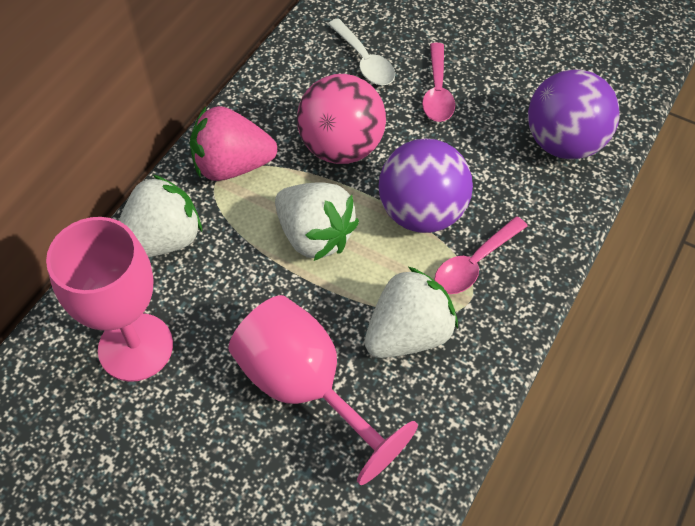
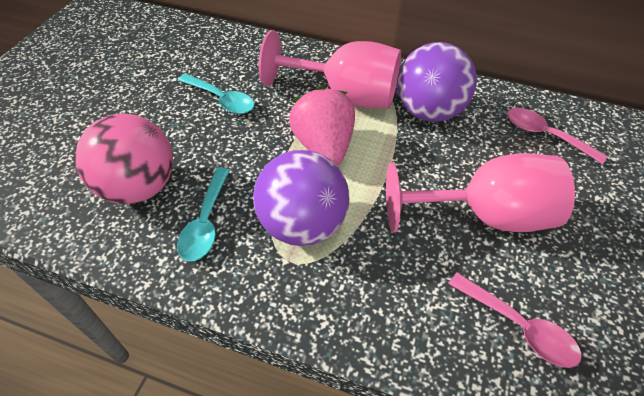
turquoise spoon: 0 -> 2
white spoon: 1 -> 0
white strawberry: 3 -> 0

